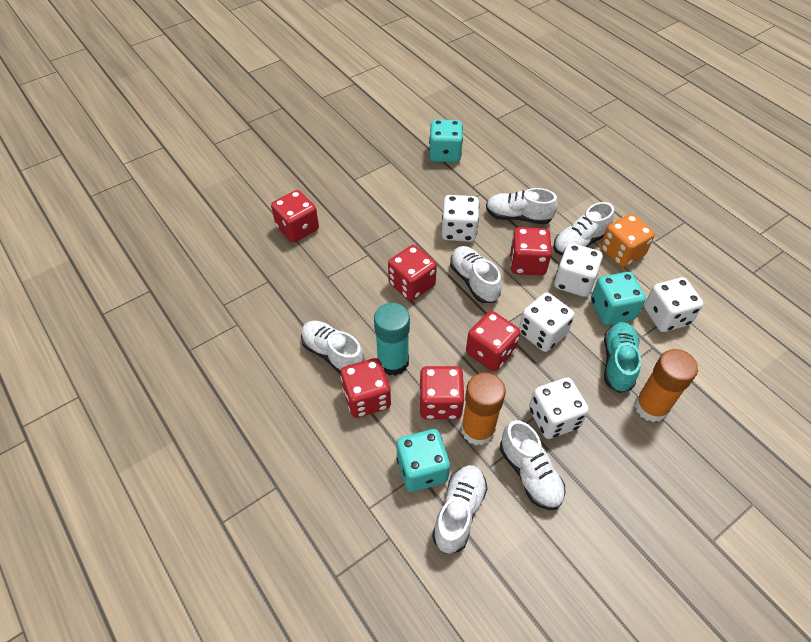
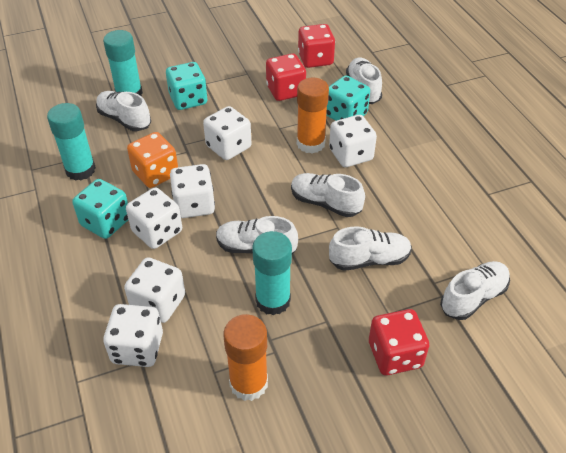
red dice: 6 -> 3
turquoise glue stick: 1 -> 3
turquoise shoe: 1 -> 0
white dice: 5 -> 6

